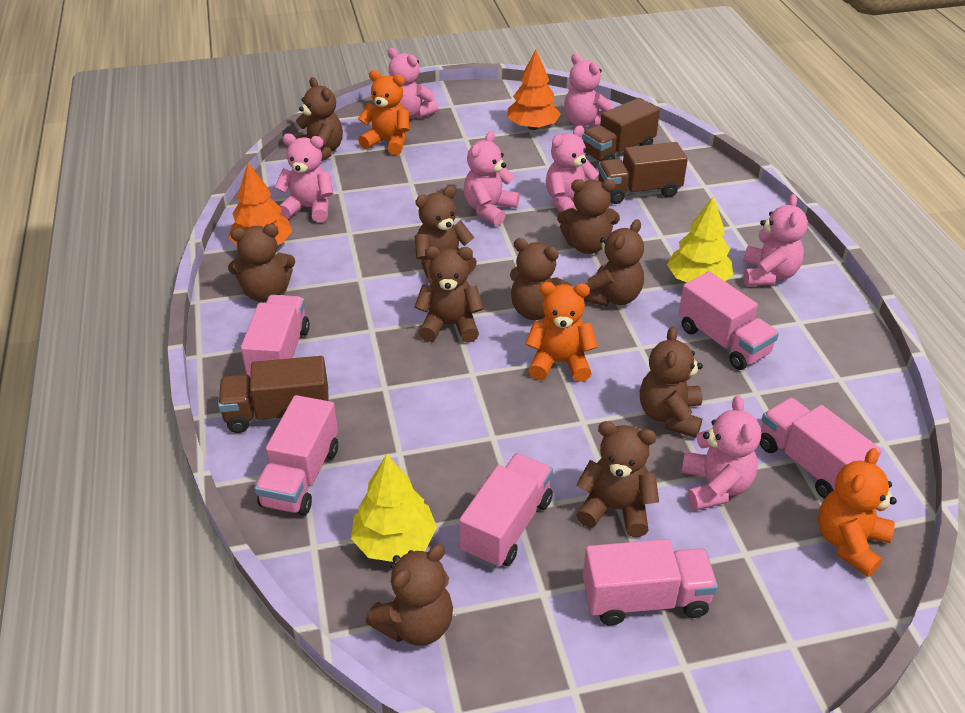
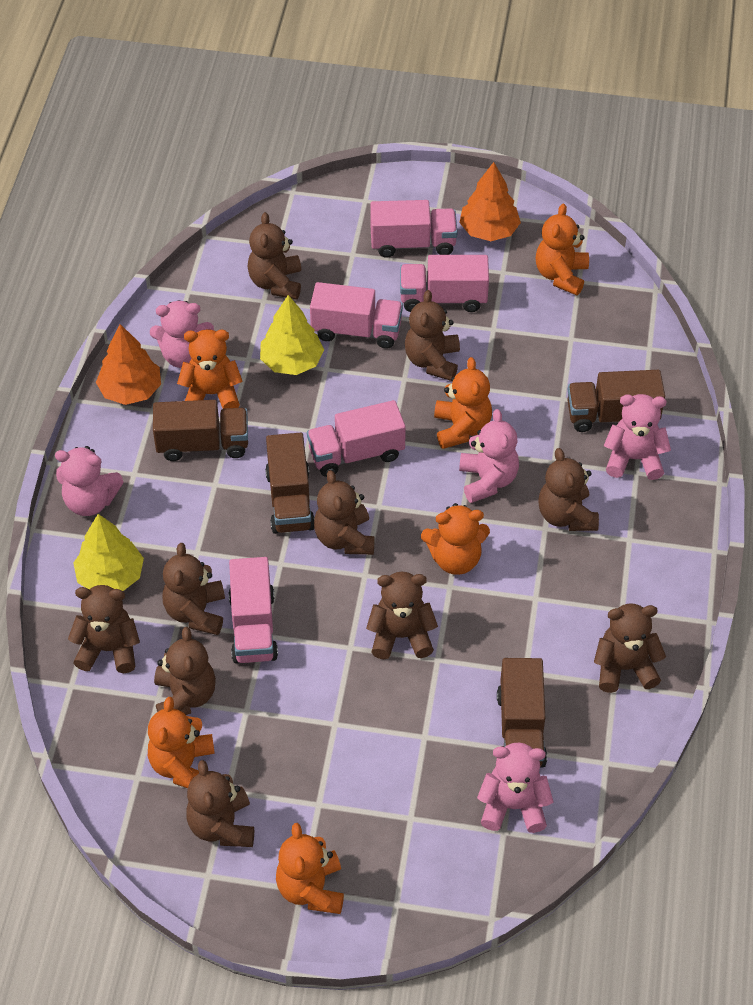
brown truck: 3 -> 4
orange teddy bear: 3 -> 6
pink teddy bear: 7 -> 5
pink truck: 6 -> 5

